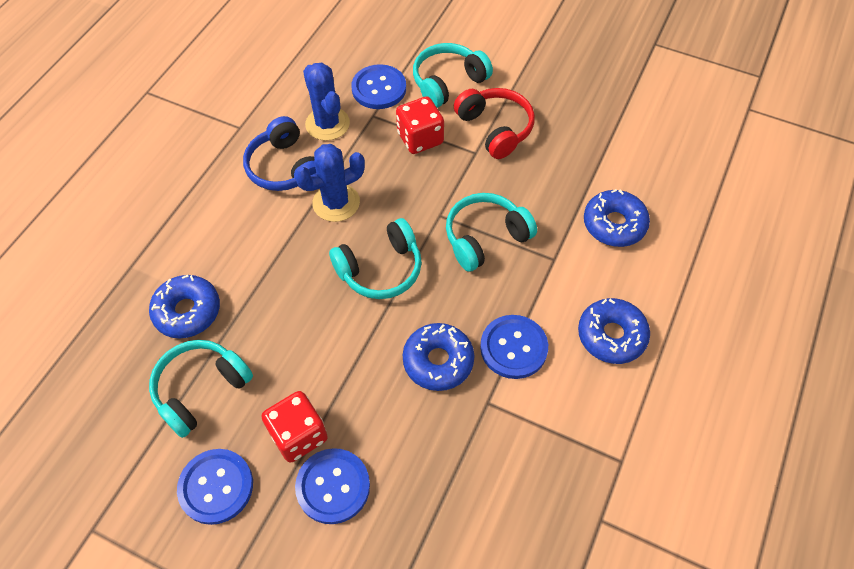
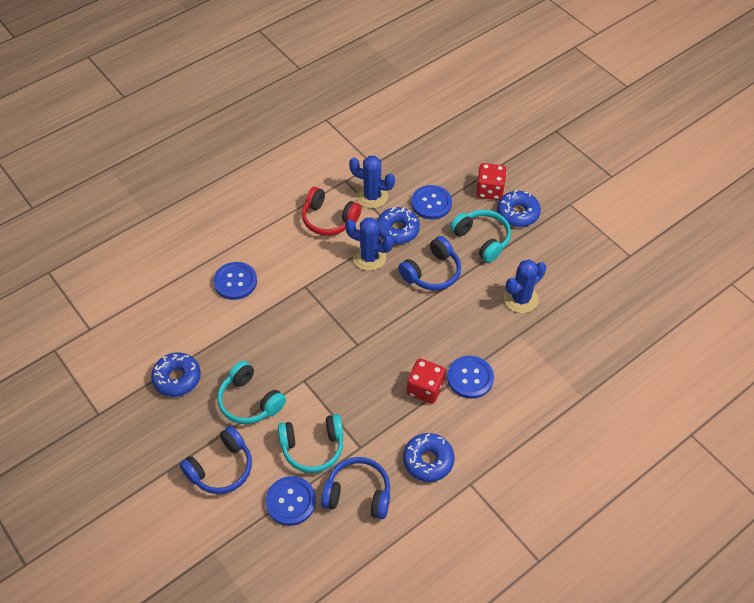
blue cactus: 2 -> 3
blue headphones: 1 -> 3
turquoise headphones: 4 -> 3

